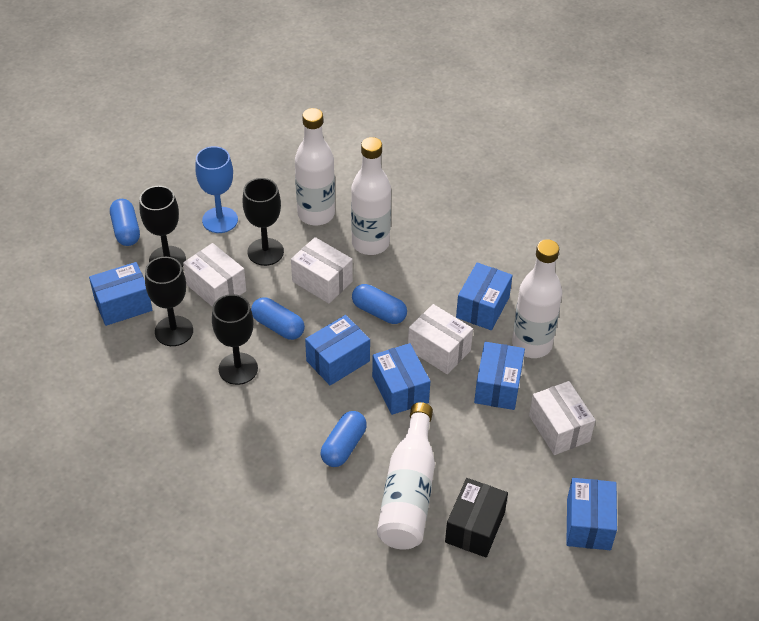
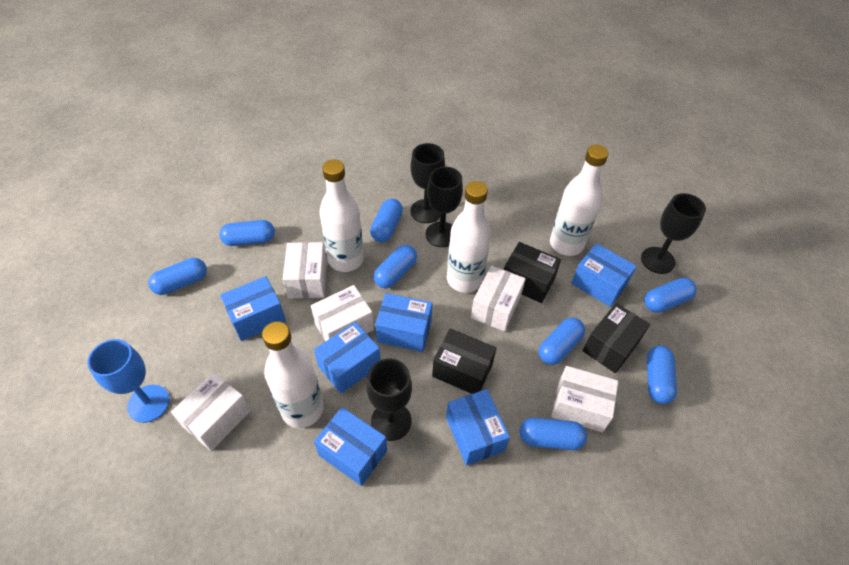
black box: 1 -> 3
blue capsule: 4 -> 8
white box: 4 -> 5

